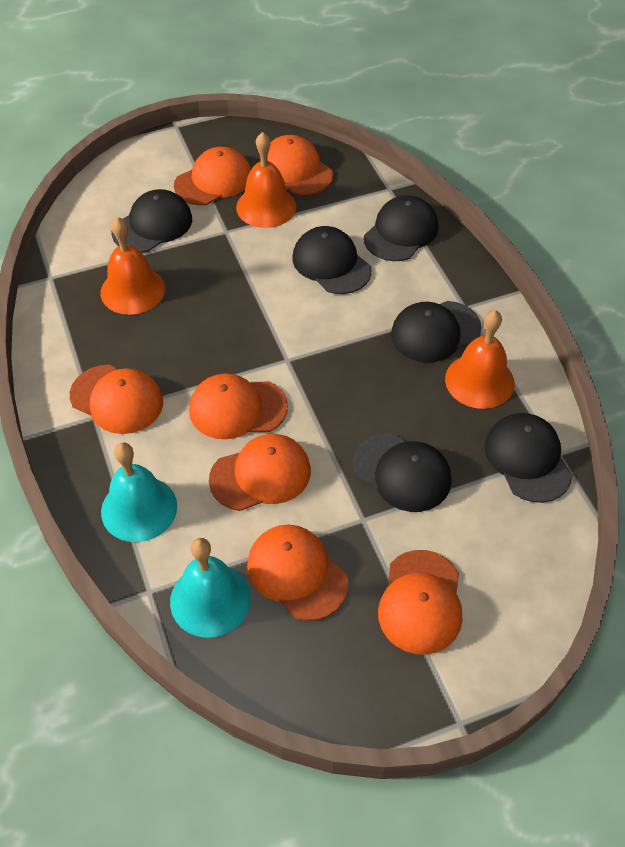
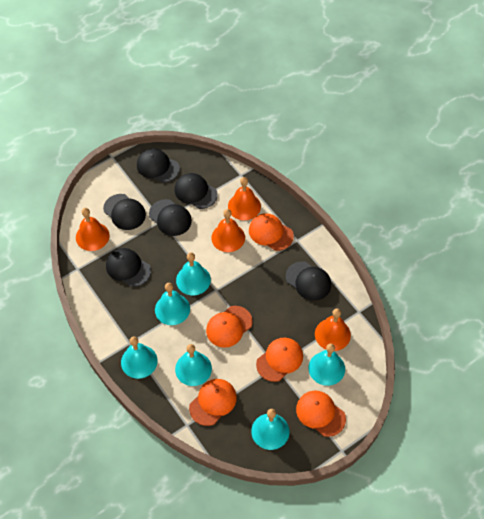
orange bell: 3 -> 4
orange cap: 7 -> 5
turquoise bell: 2 -> 6

